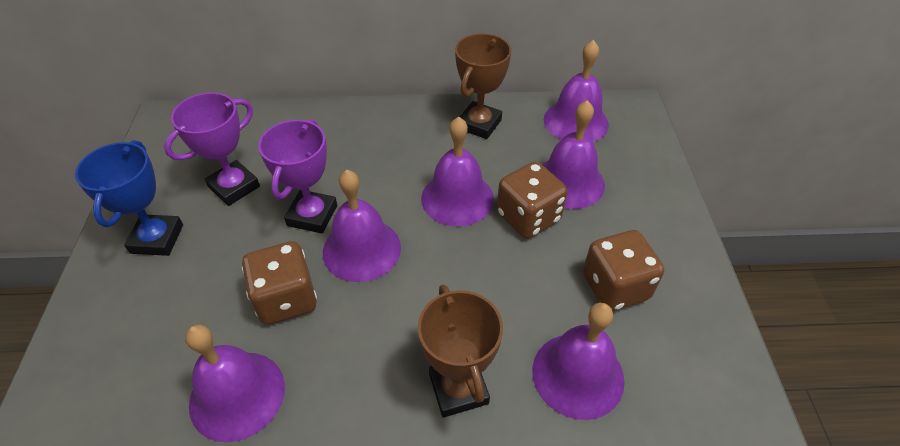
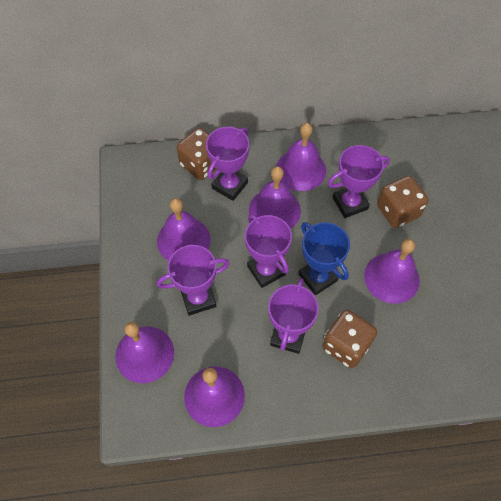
brown trophy: 2 -> 0
purple trophy: 2 -> 5

